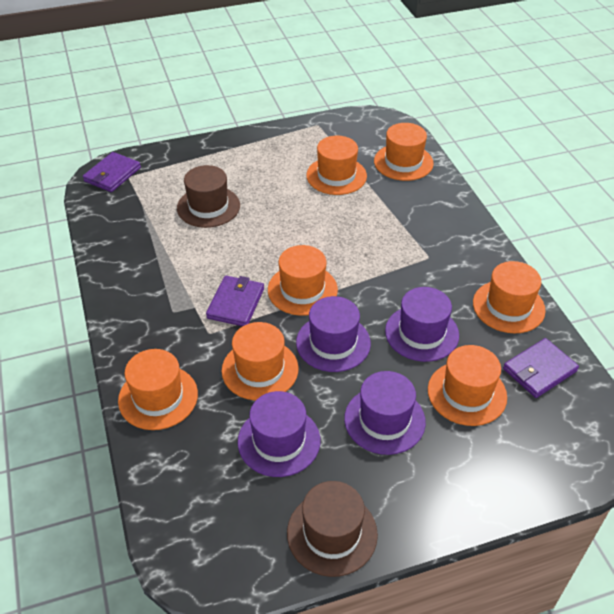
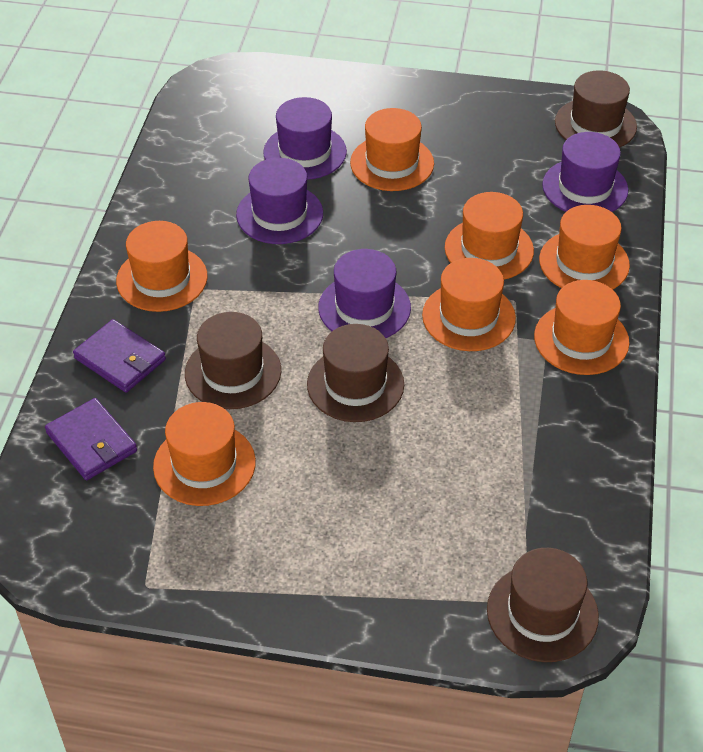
brown hat: 2 -> 4
purple wallet: 3 -> 2

